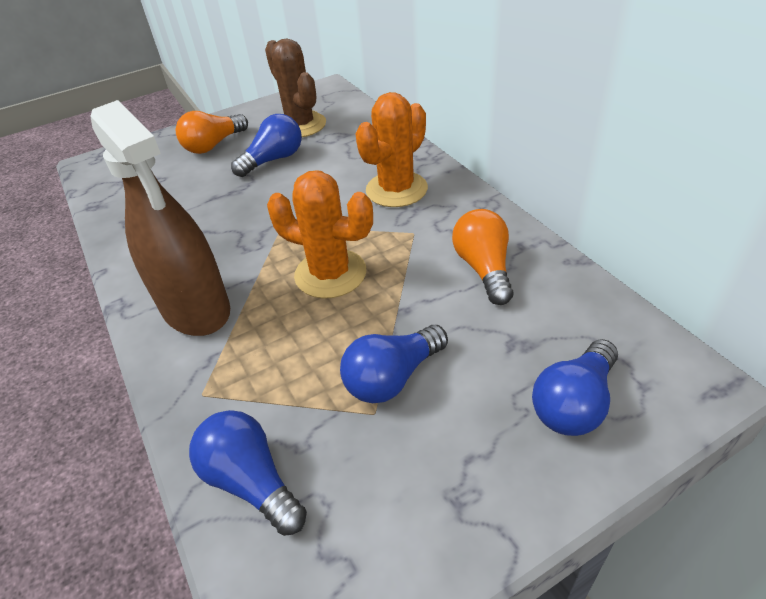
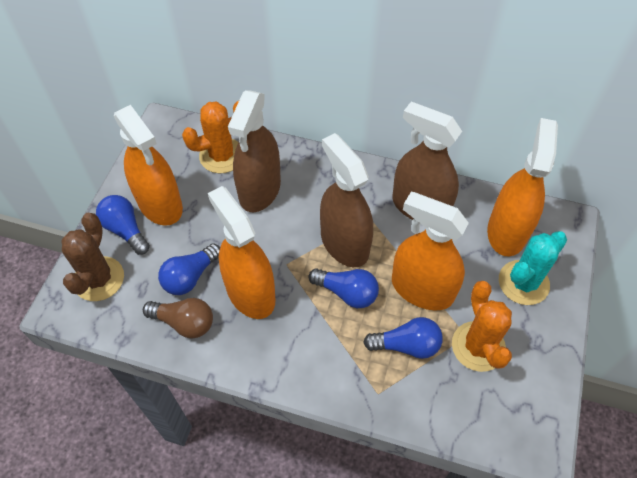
brown light bulb: 0 -> 1
brown spray bottle: 1 -> 3
orange light bulb: 2 -> 0
orange spray bottle: 0 -> 4
turquoise cactus: 0 -> 1

